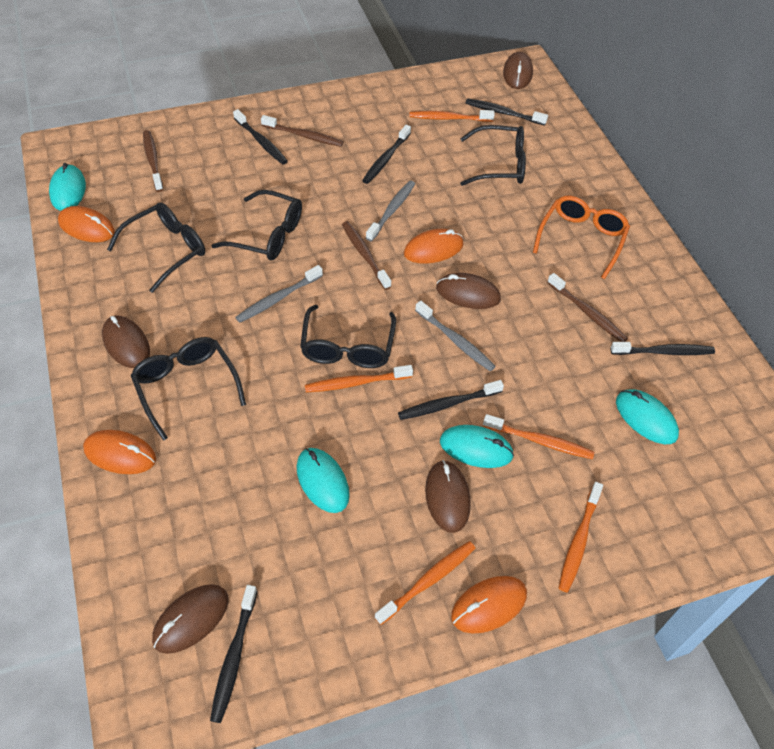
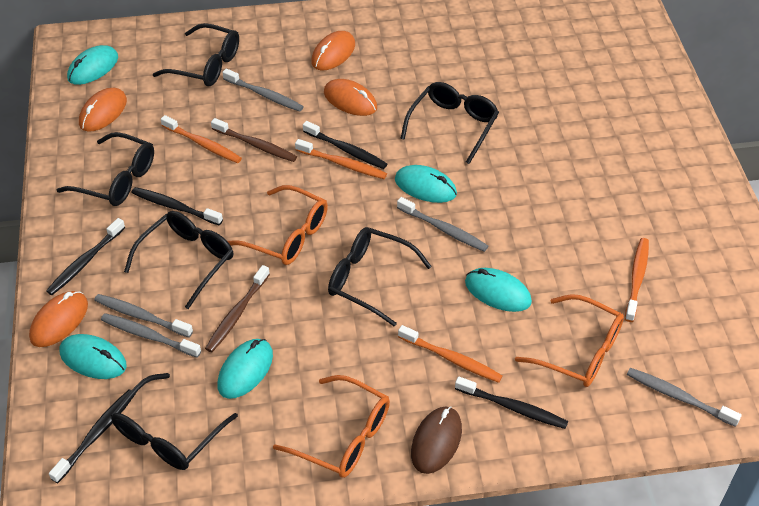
black glasses: 5 -> 6
black toothbrush: 6 -> 5
brown mouse: 5 -> 1
brown toothbrush: 4 -> 2
grey toothbrush: 3 -> 5
orange glasses: 1 -> 3
orange toothbrush: 5 -> 4
turquoise mouse: 4 -> 5

